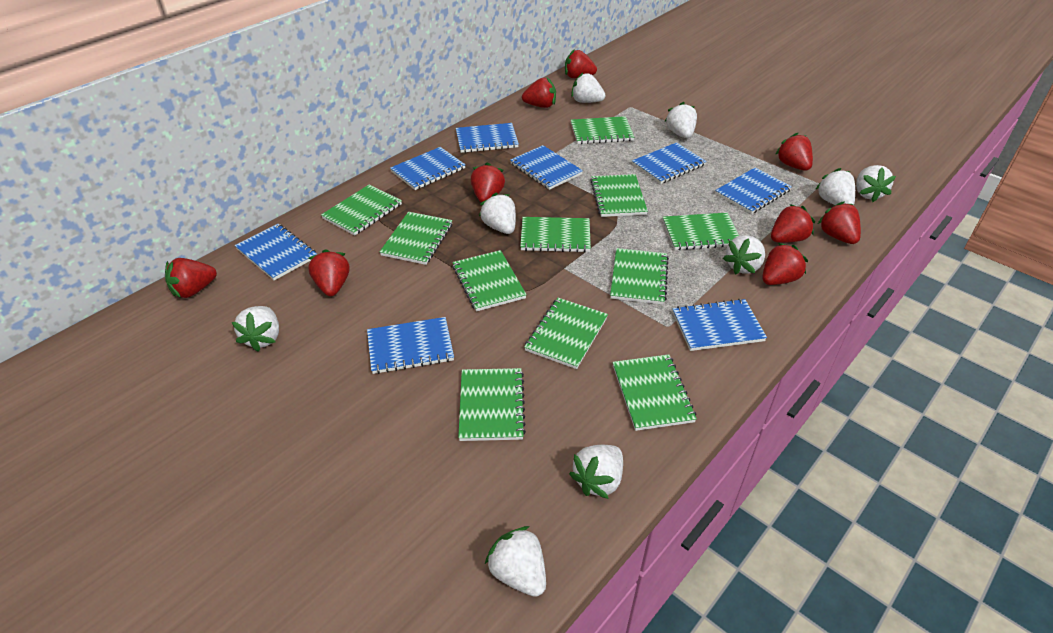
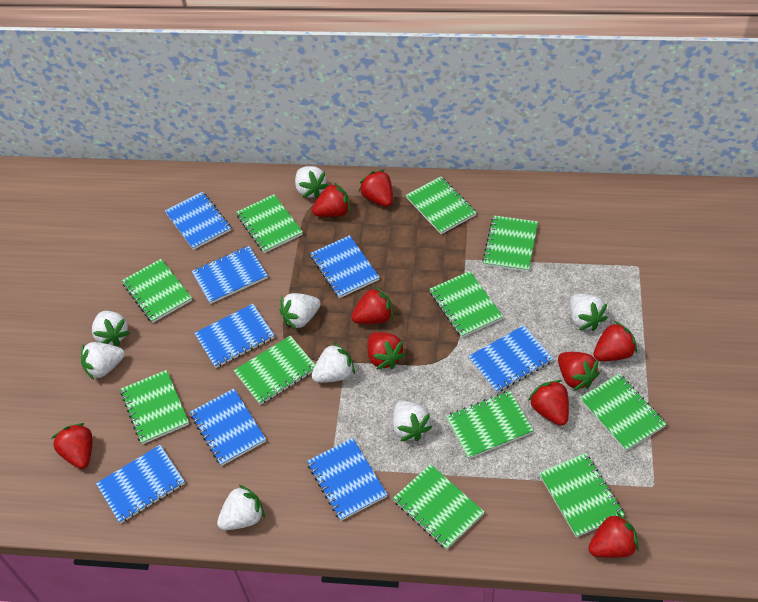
white strawberry: 9 -> 8

